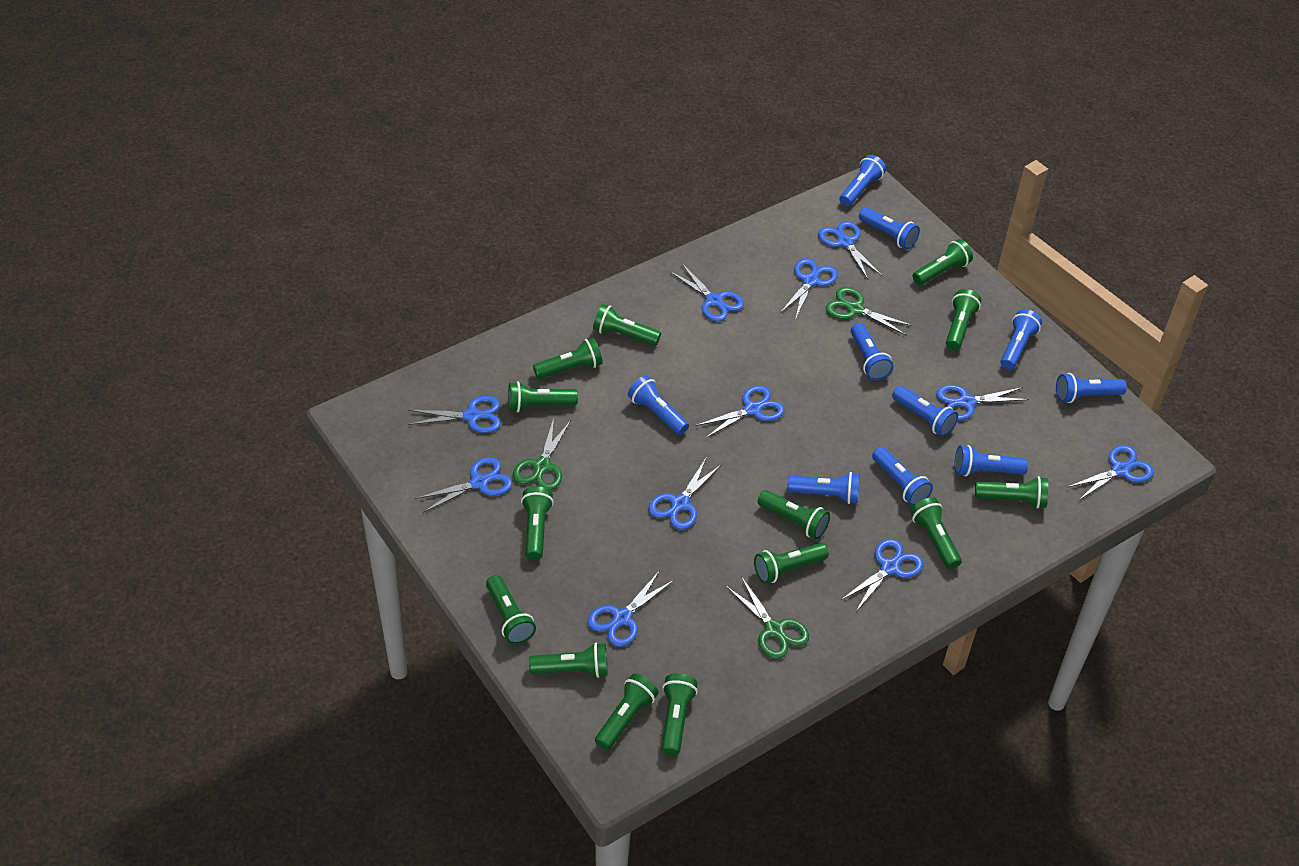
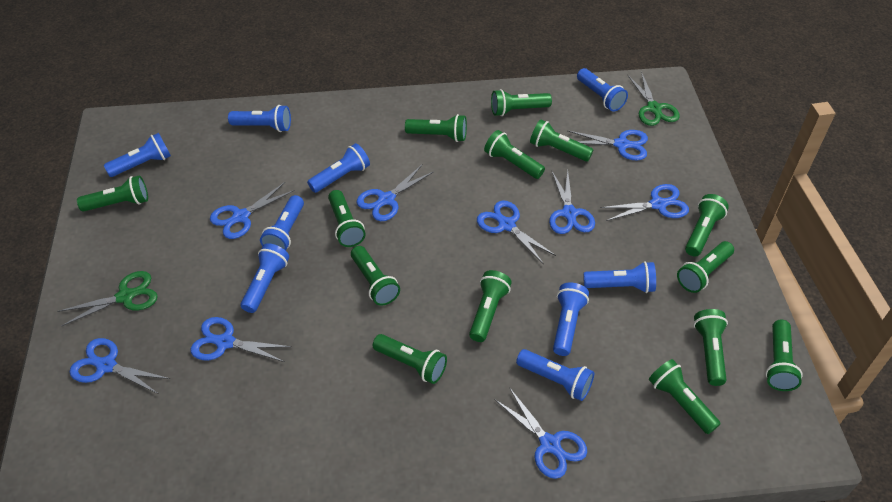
blue flashlight: 10 -> 9
blue scissors: 11 -> 9
green scissors: 3 -> 2

